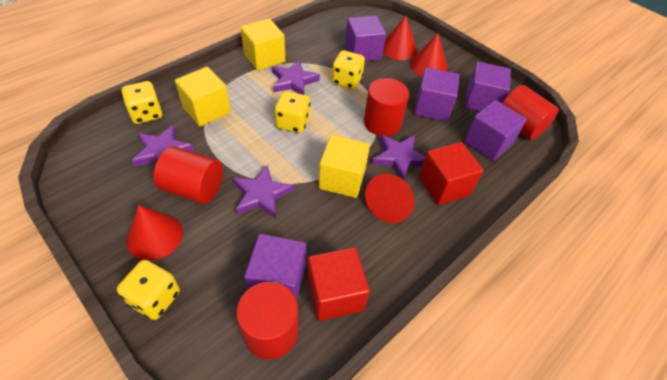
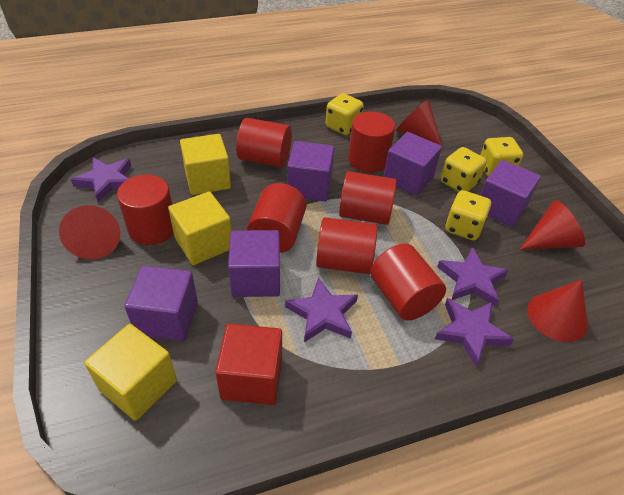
red cube: 2 -> 1
red cylinder: 4 -> 7

